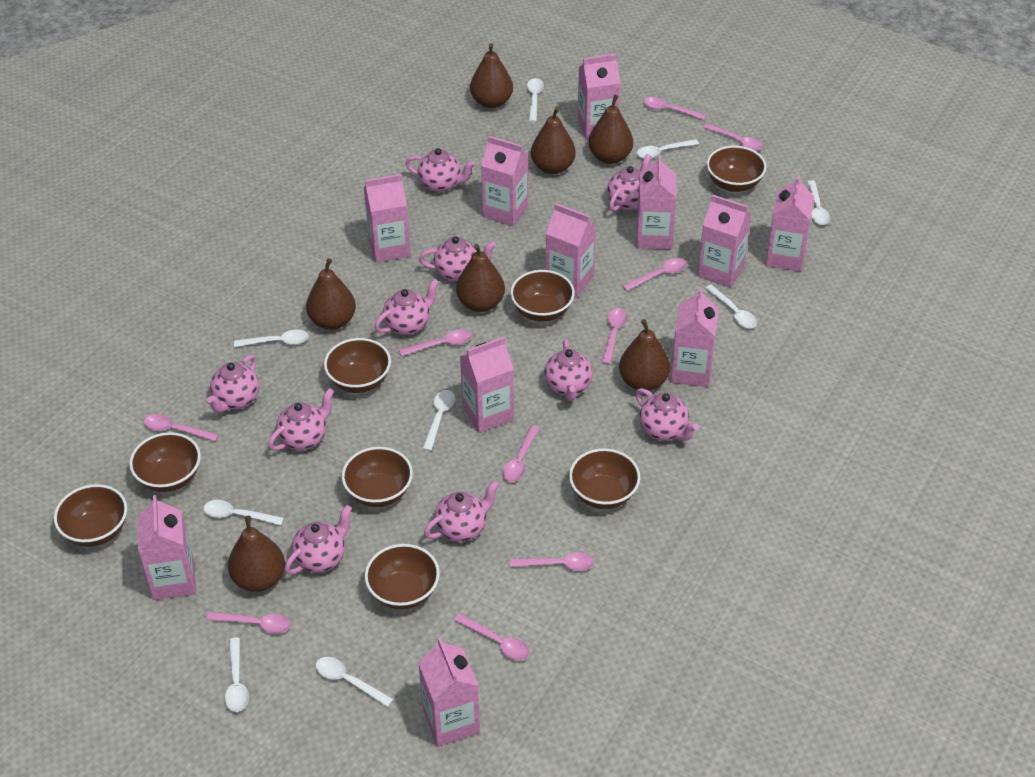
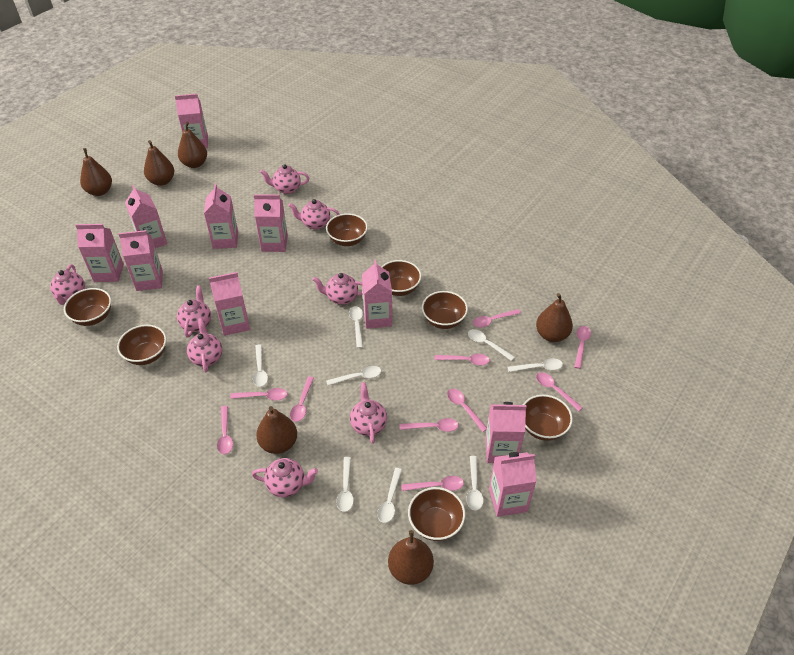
brown bowl: 8 -> 7
brown pear: 7 -> 6
pink carton: 11 -> 10
pink teapot: 10 -> 8
white spoon: 9 -> 8

